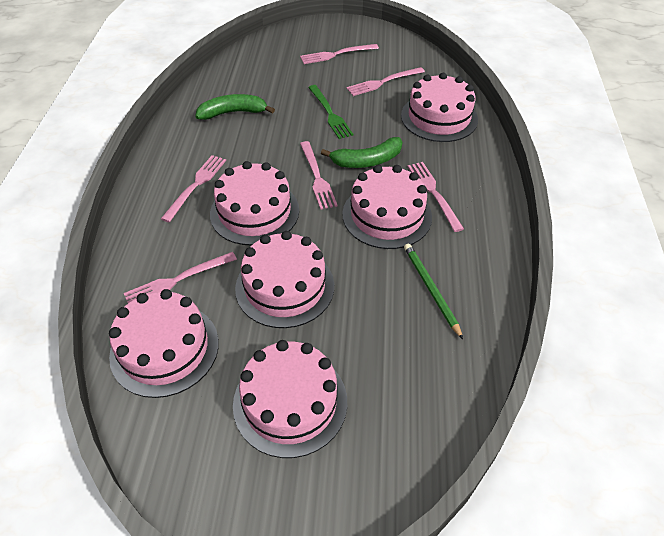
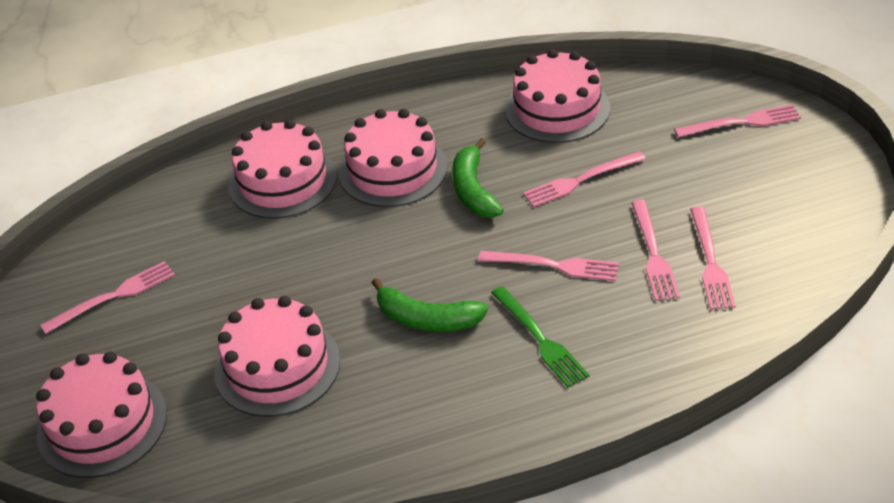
green pencil: 1 -> 0
pink cake: 6 -> 5

